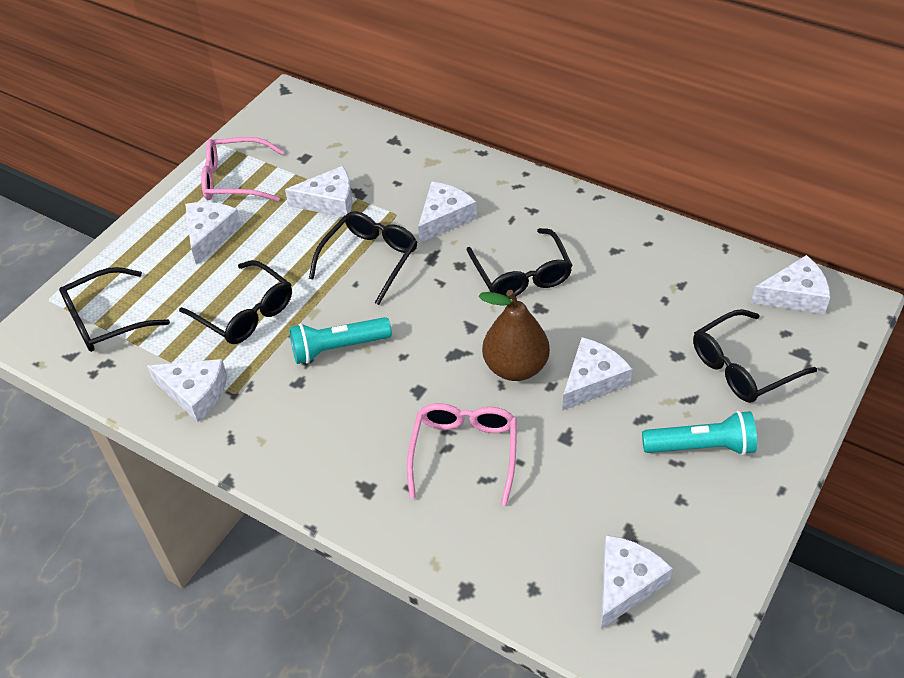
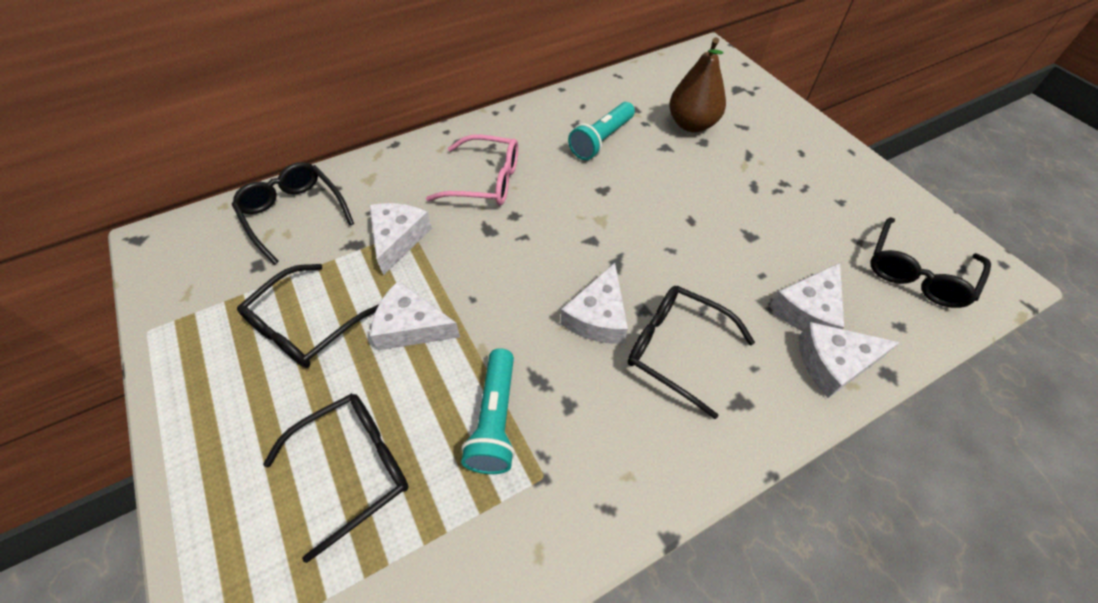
pink glasses: 2 -> 1
white cheese: 7 -> 5

